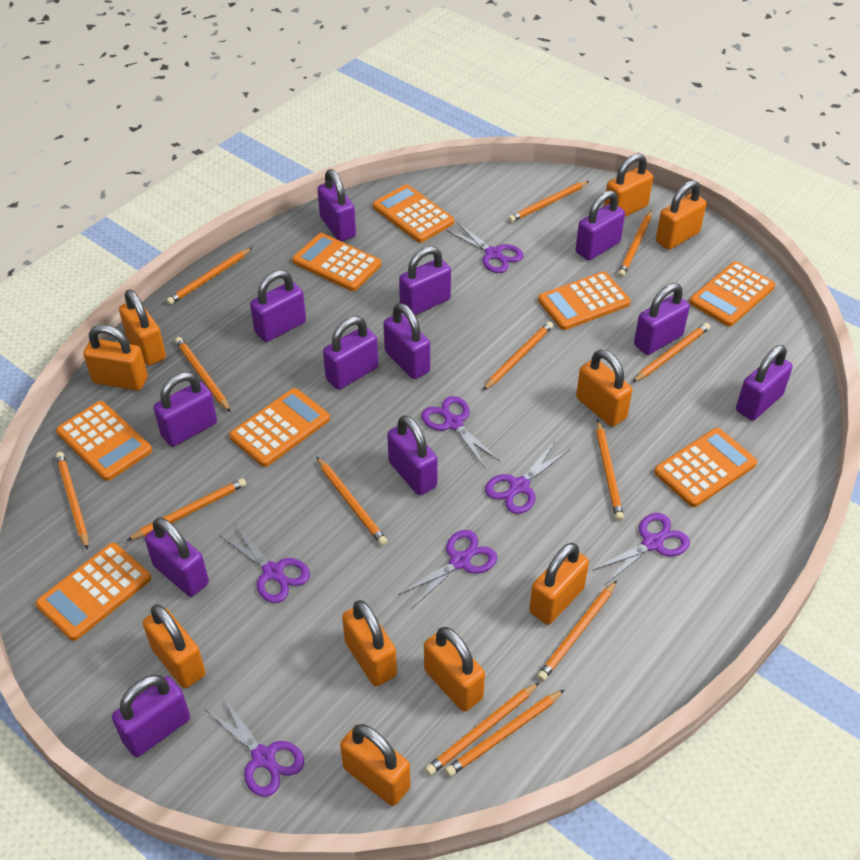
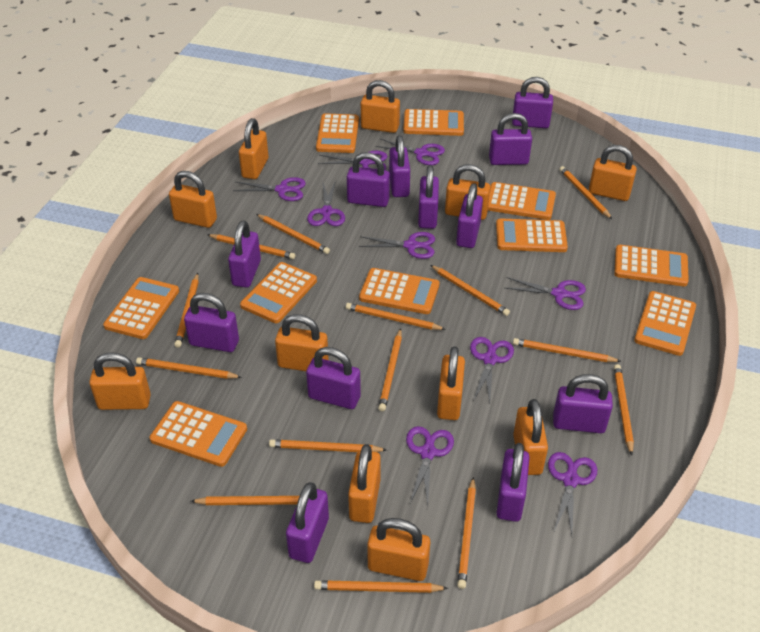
orange calculator: 8 -> 10
orange padlock: 10 -> 11
orange pencil: 13 -> 14
purple scissors: 7 -> 9

